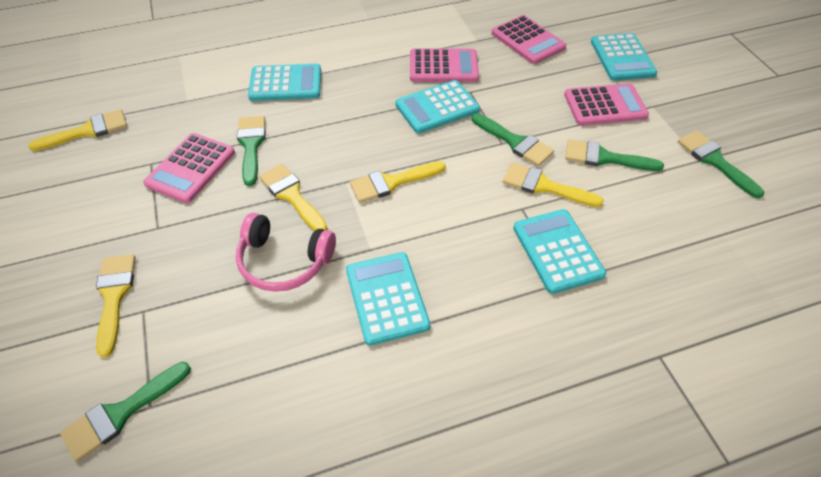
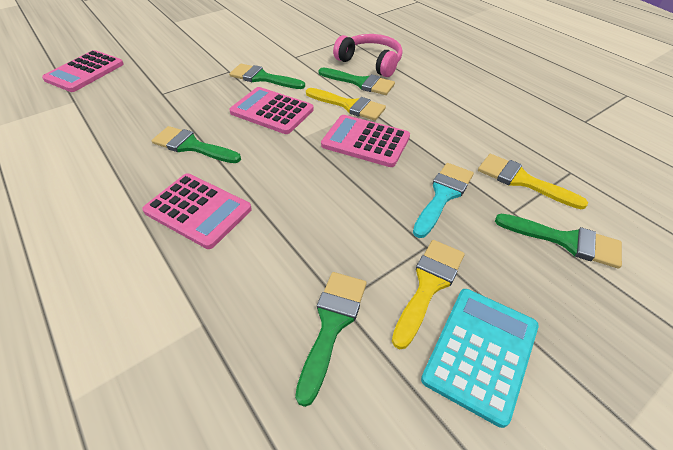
turquoise brush: 0 -> 1
turquoise calculator: 5 -> 1
yellow brush: 5 -> 3

